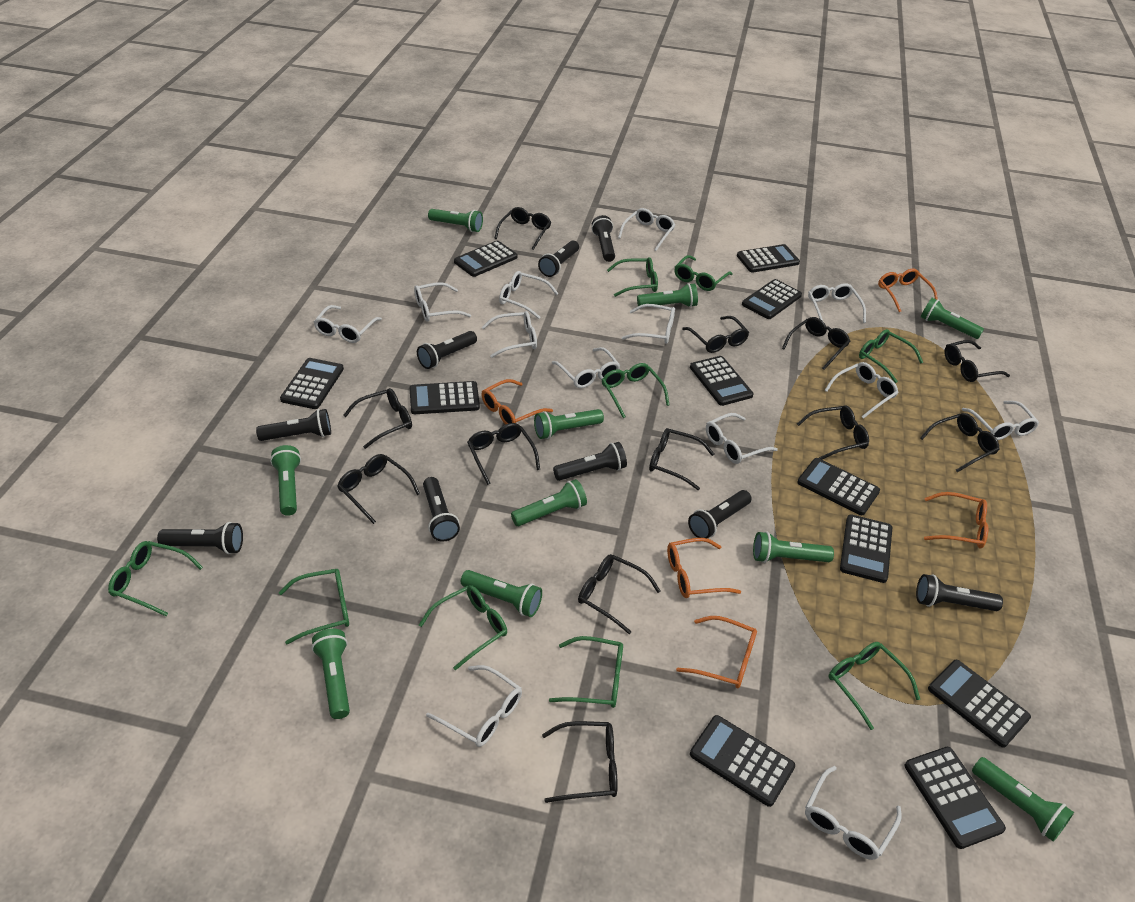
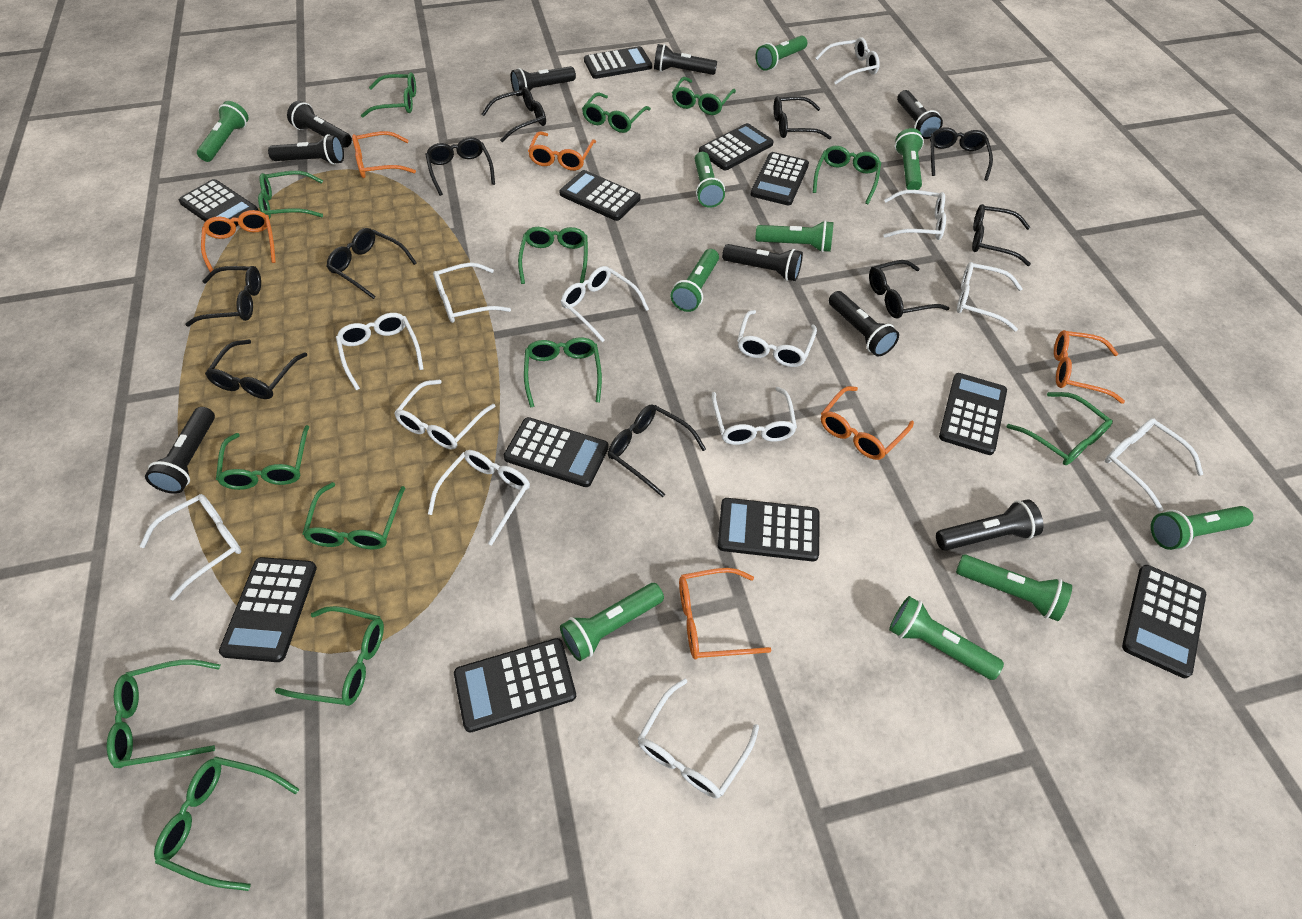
black glasses: 12 -> 10
green glasses: 9 -> 13
orange glasses: 5 -> 6

